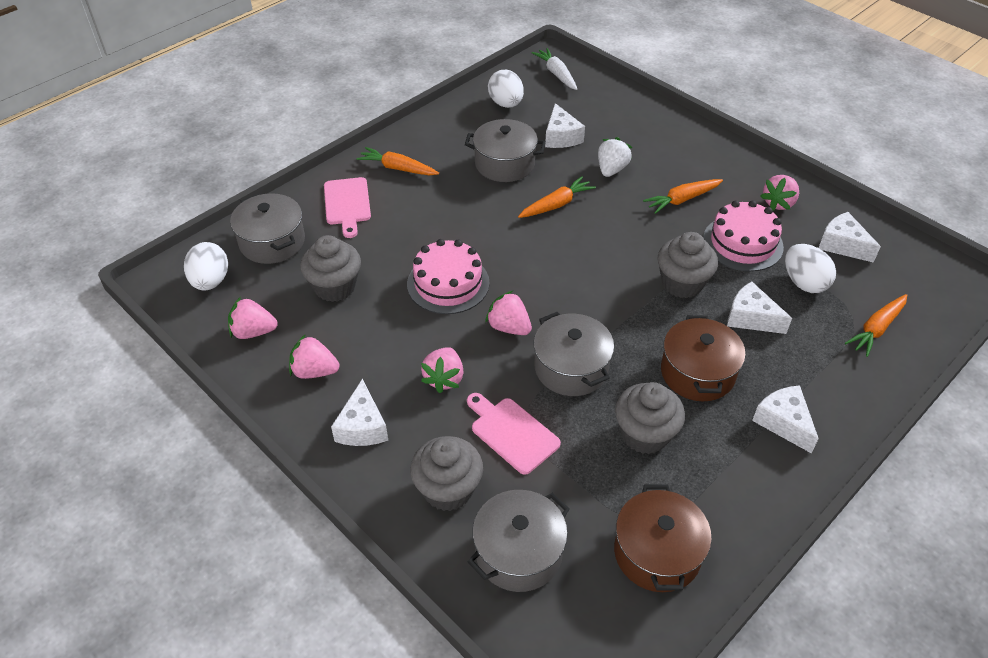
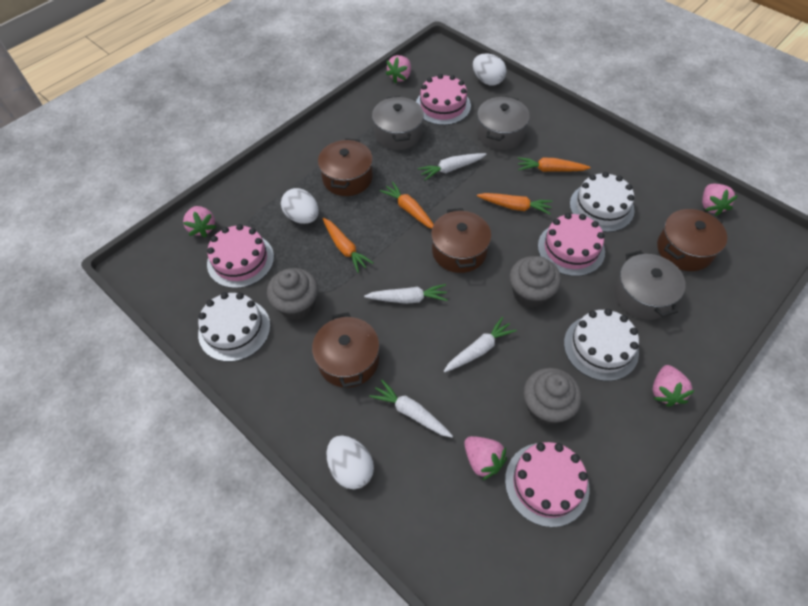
brown pot: 2 -> 4
grey cupcake: 4 -> 3
grey pot: 4 -> 3
pink cake: 2 -> 4
pink cutting board: 2 -> 0
white cake: 0 -> 3
white carrot: 1 -> 4
white cheese: 5 -> 0
white strawberry: 1 -> 0

